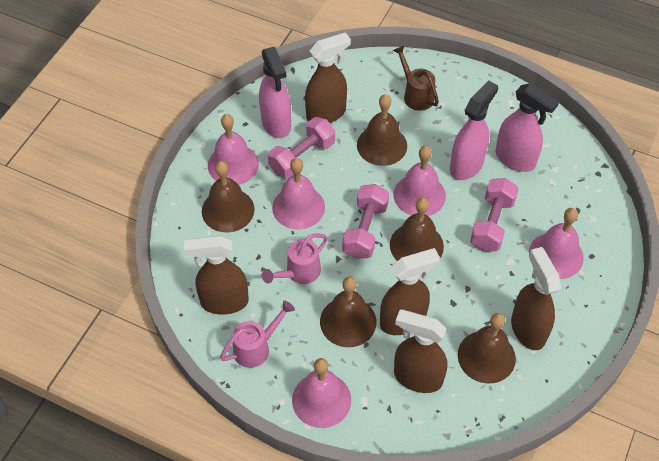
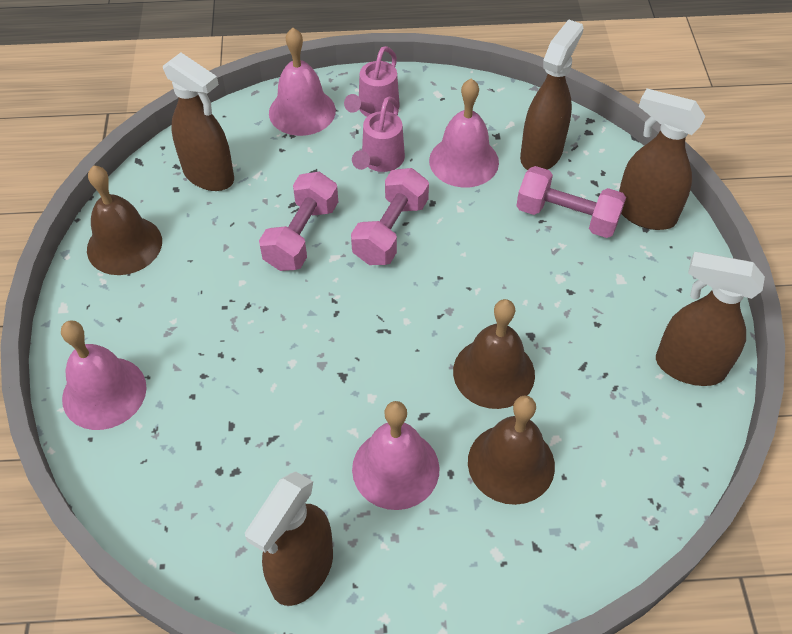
brown bell: 5 -> 3
brown watering can: 1 -> 0
pink bell: 5 -> 4
pink spray bottle: 3 -> 0

